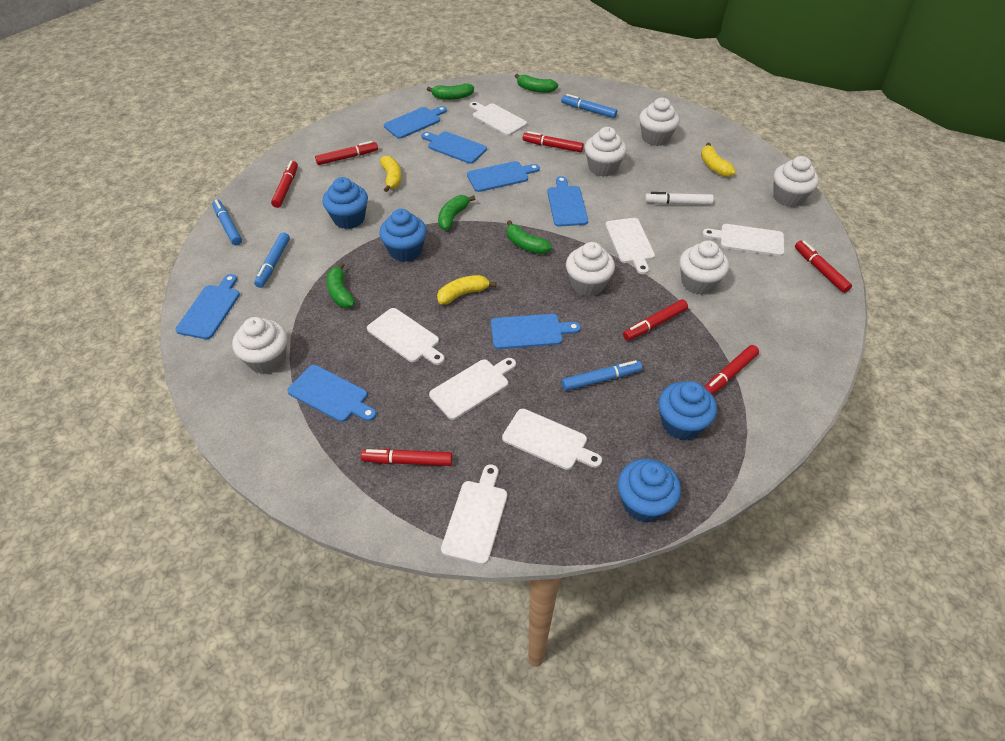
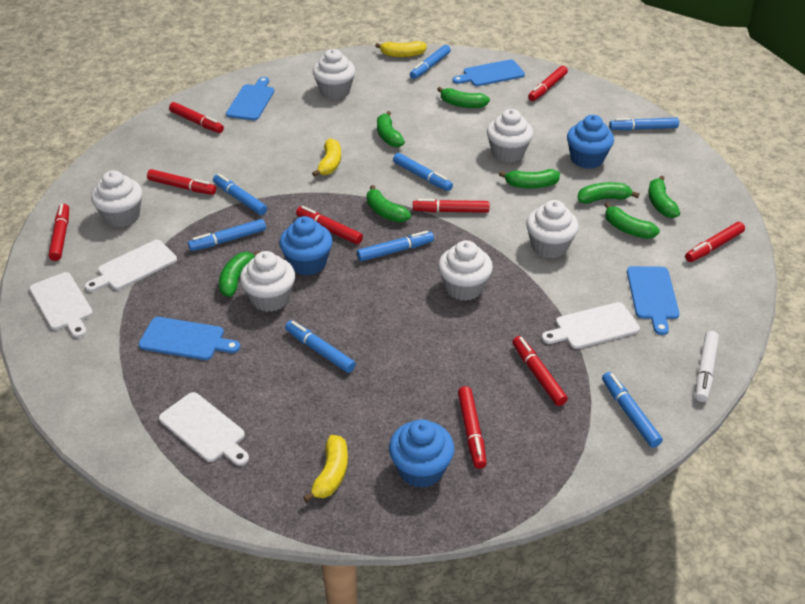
blue cupcake: 4 -> 3
blue cutting board: 7 -> 4
blue marker: 4 -> 8
green banana: 5 -> 8
red marker: 7 -> 9
white cutting board: 7 -> 4

